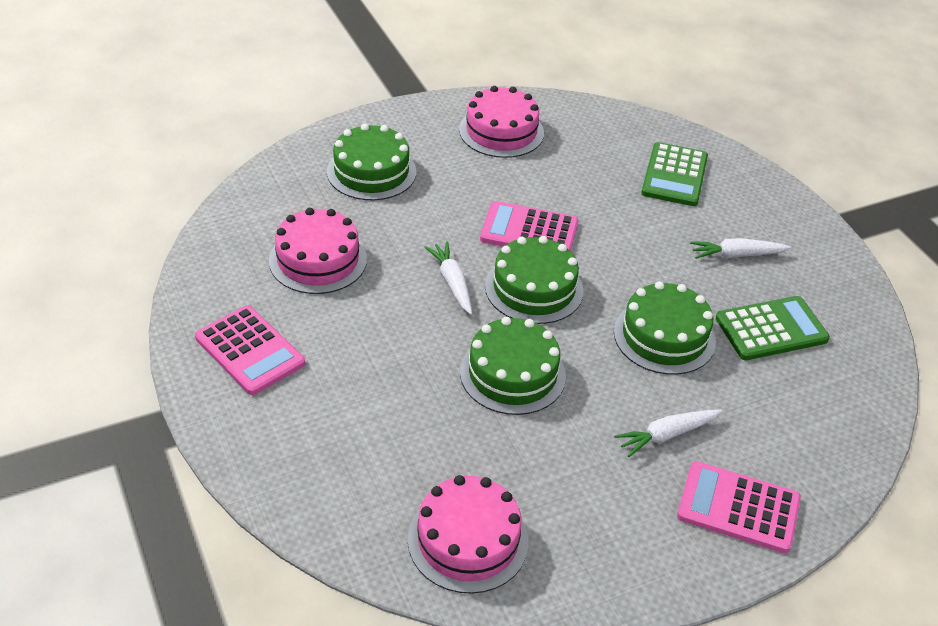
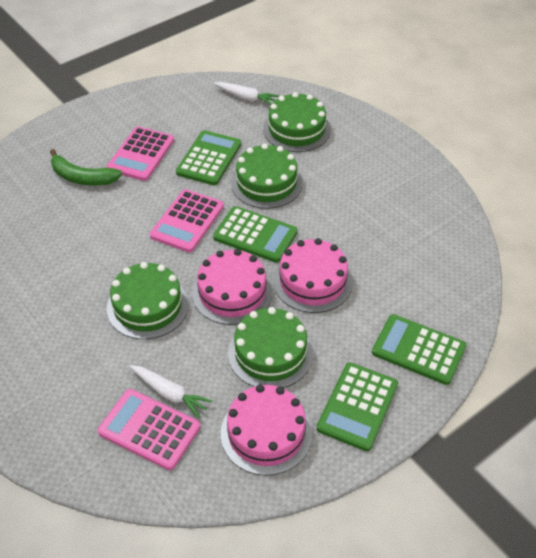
green banana: 0 -> 1
green calculator: 2 -> 4
white carrot: 3 -> 2

